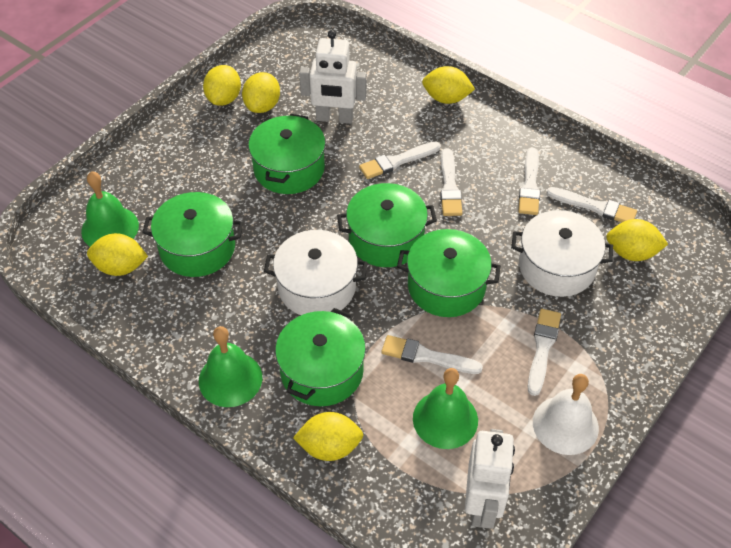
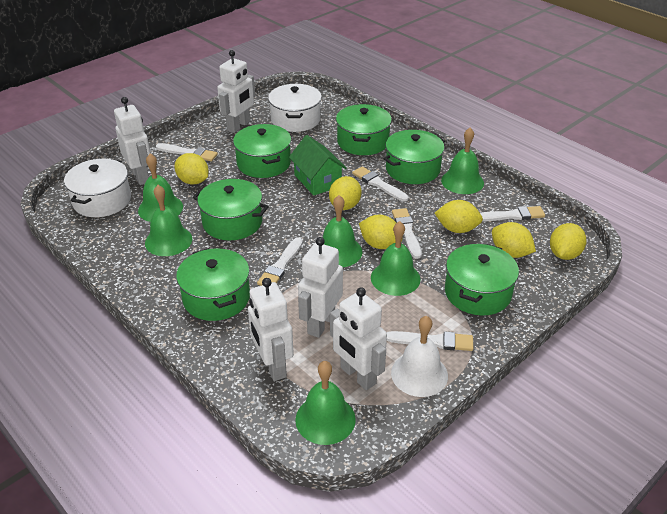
green bell: 3 -> 6
green house: 0 -> 1
green pot: 5 -> 6
white robot: 2 -> 5

